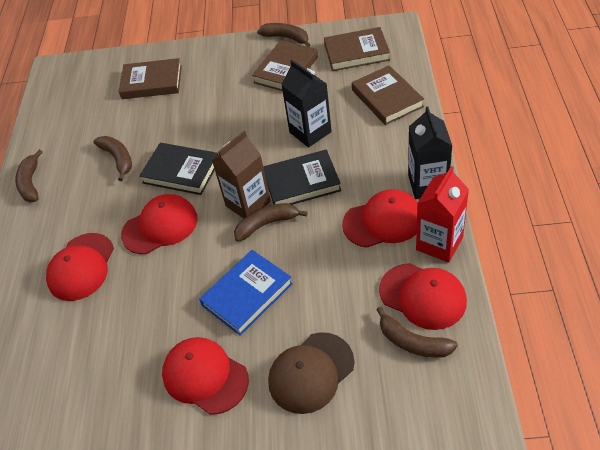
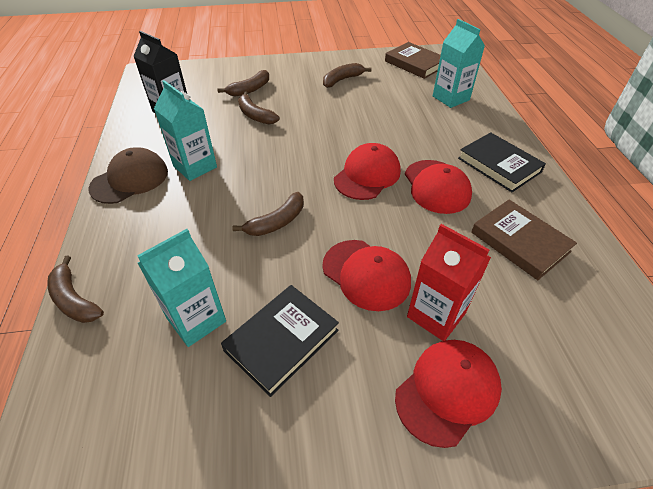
black carton: 2 -> 1
blue book: 1 -> 0
brown book: 4 -> 2
brown carton: 1 -> 0
red cap: 5 -> 4
turquoise carton: 0 -> 3

